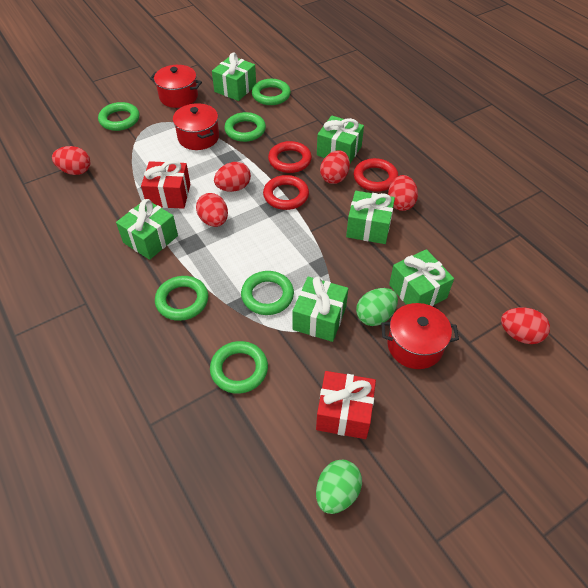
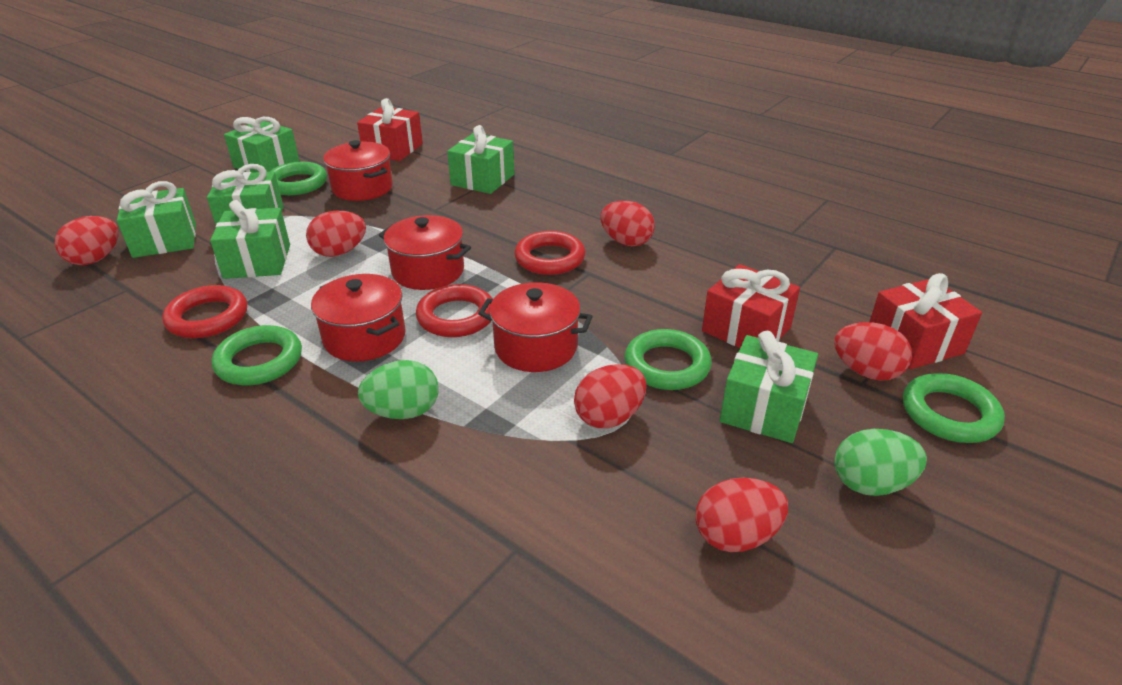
green ring: 6 -> 4
red gift: 2 -> 3
red pot: 3 -> 4

